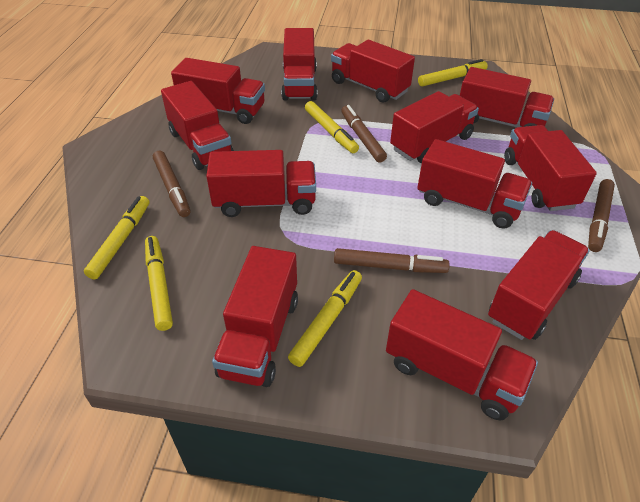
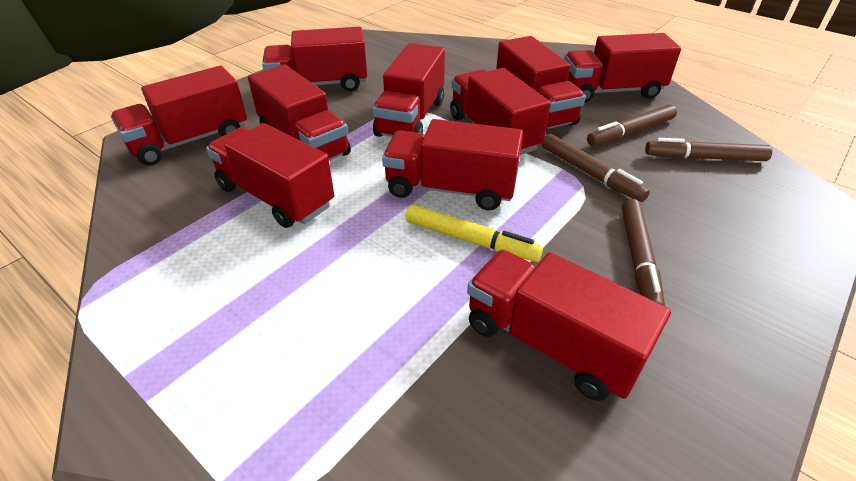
red truck: 12 -> 10
yellow marker: 5 -> 1

